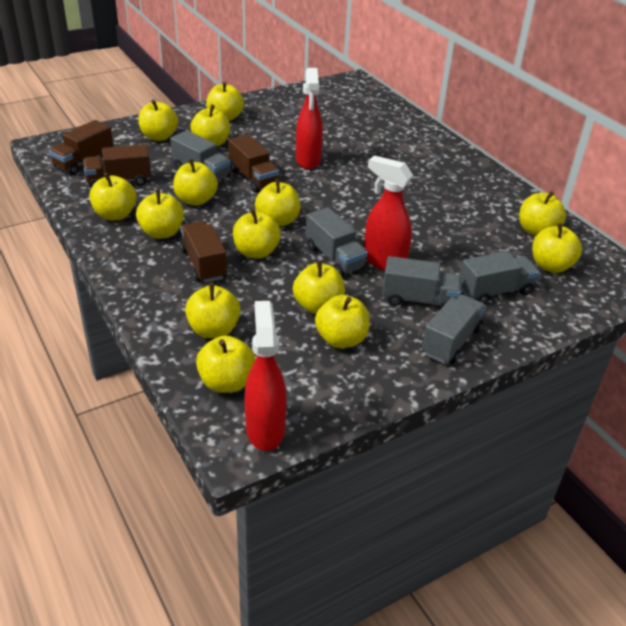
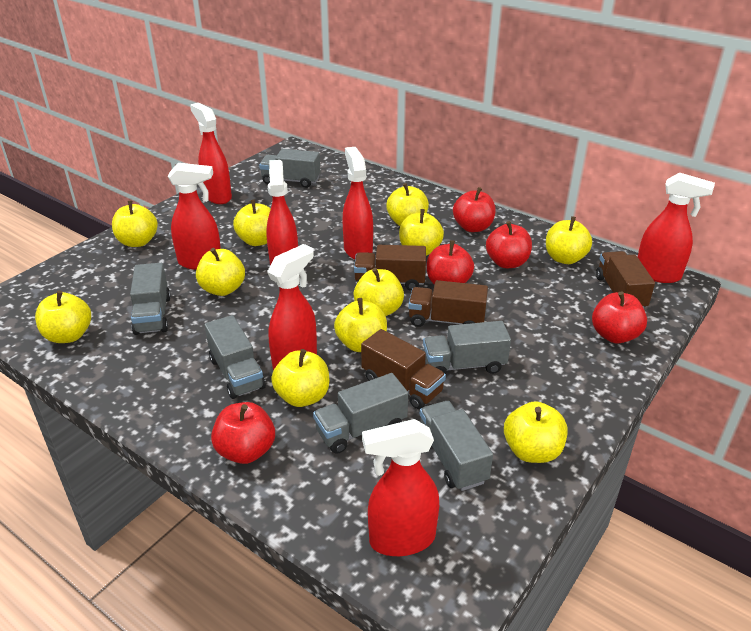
grey truck: 5 -> 6
red apple: 0 -> 5
red spray bottle: 3 -> 7
yellow apple: 14 -> 11

